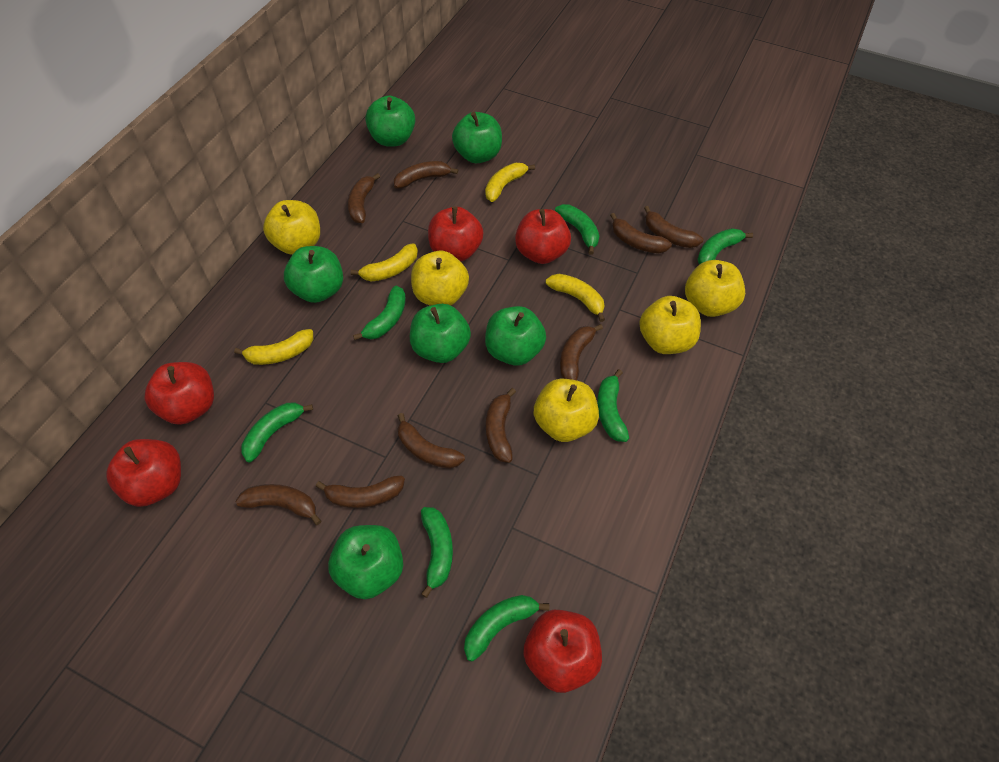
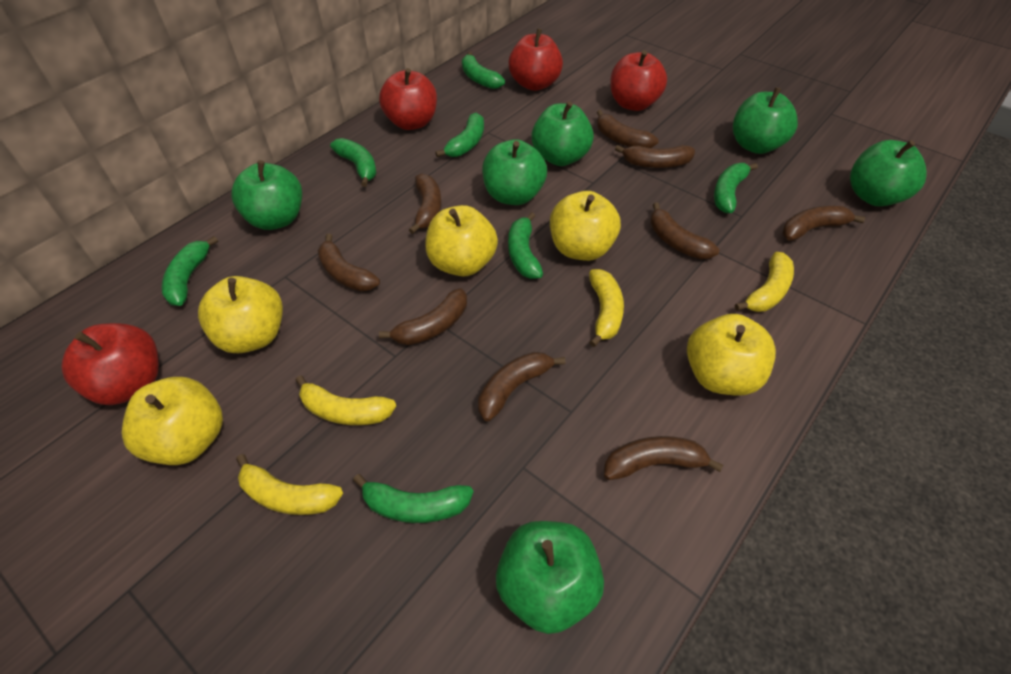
red apple: 5 -> 4

